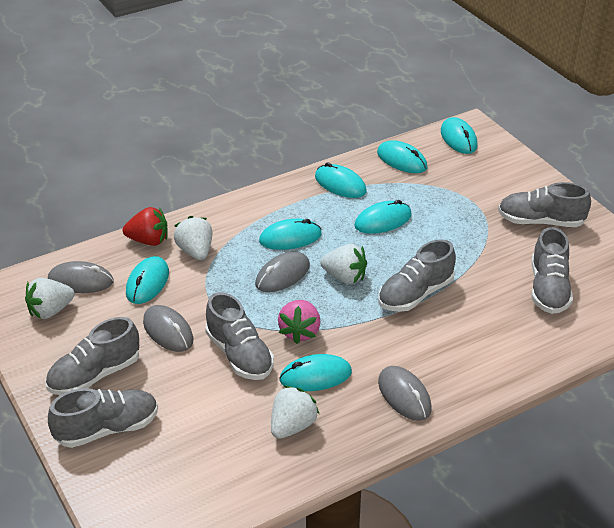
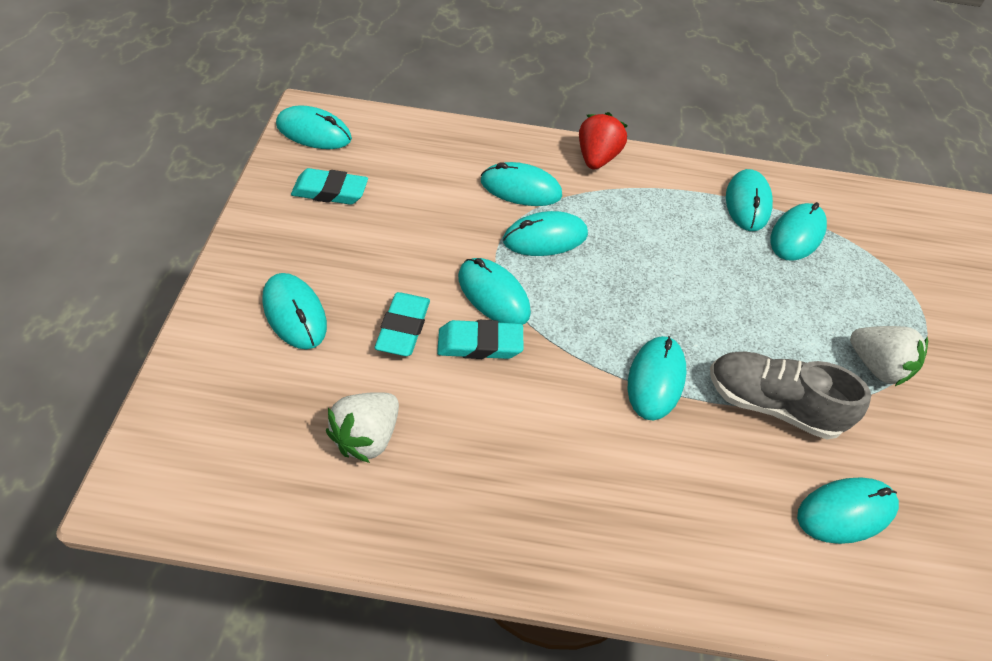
grey mouse: 4 -> 0
grey shoe: 6 -> 1
pink strawberry: 1 -> 0
turquoise eraser: 0 -> 3
turquoise mouse: 7 -> 9
white strawberry: 4 -> 2

